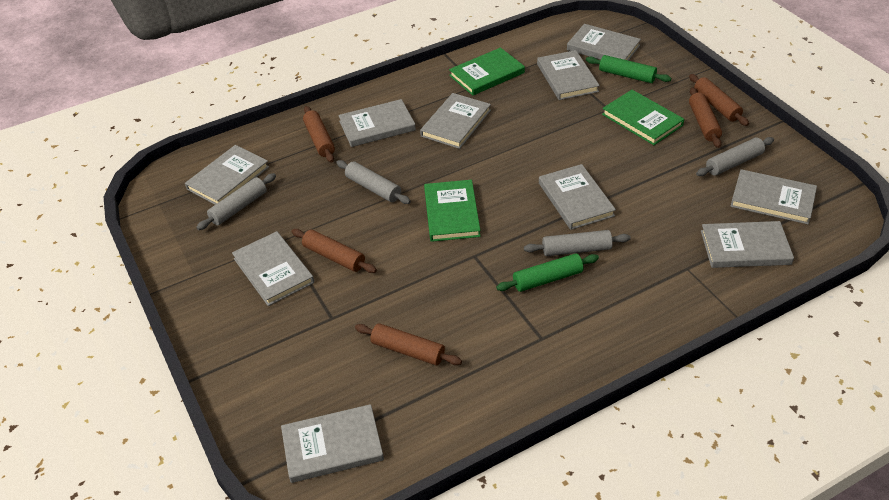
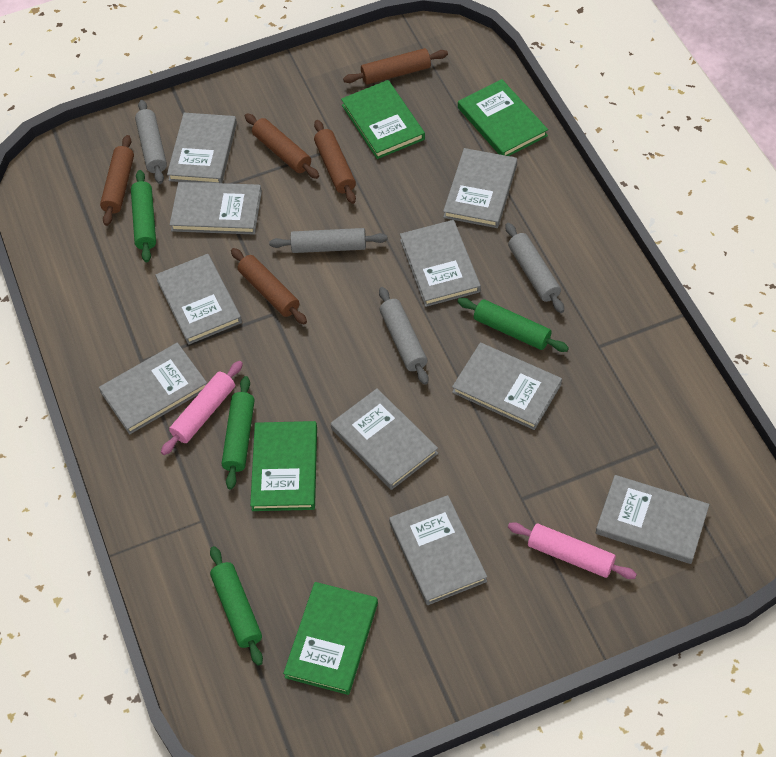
green book: 3 -> 4
green rolling pin: 2 -> 4
pink rolling pin: 0 -> 2

